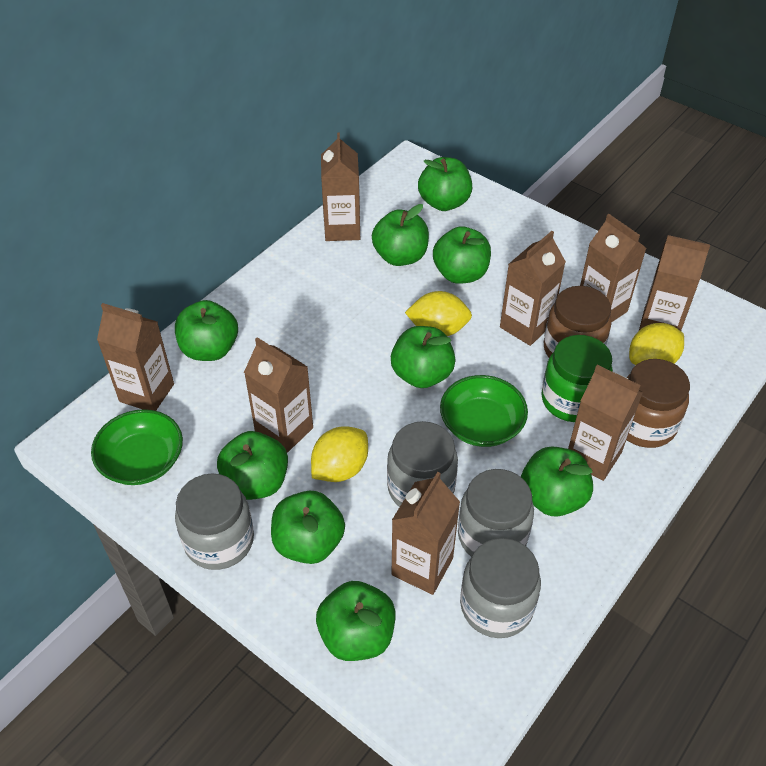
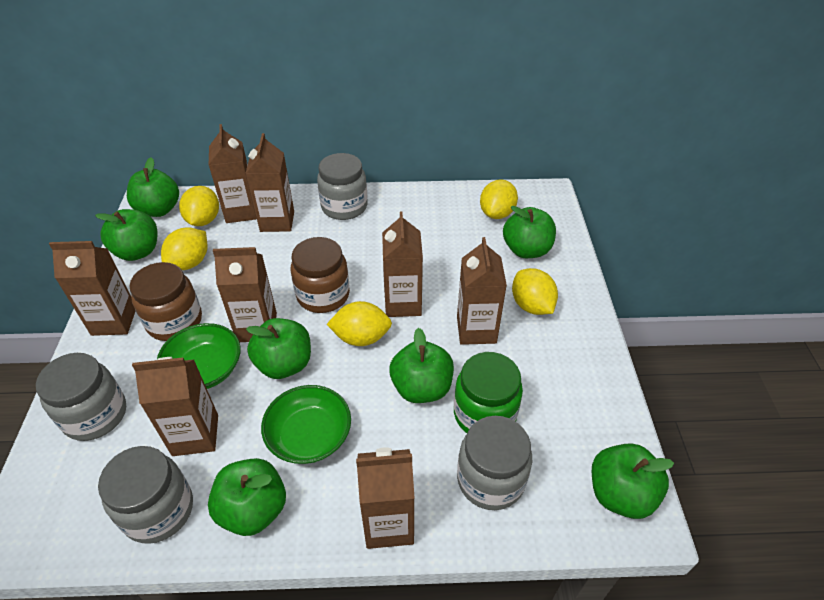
green apple: 9 -> 7
yellow lemon: 3 -> 5

